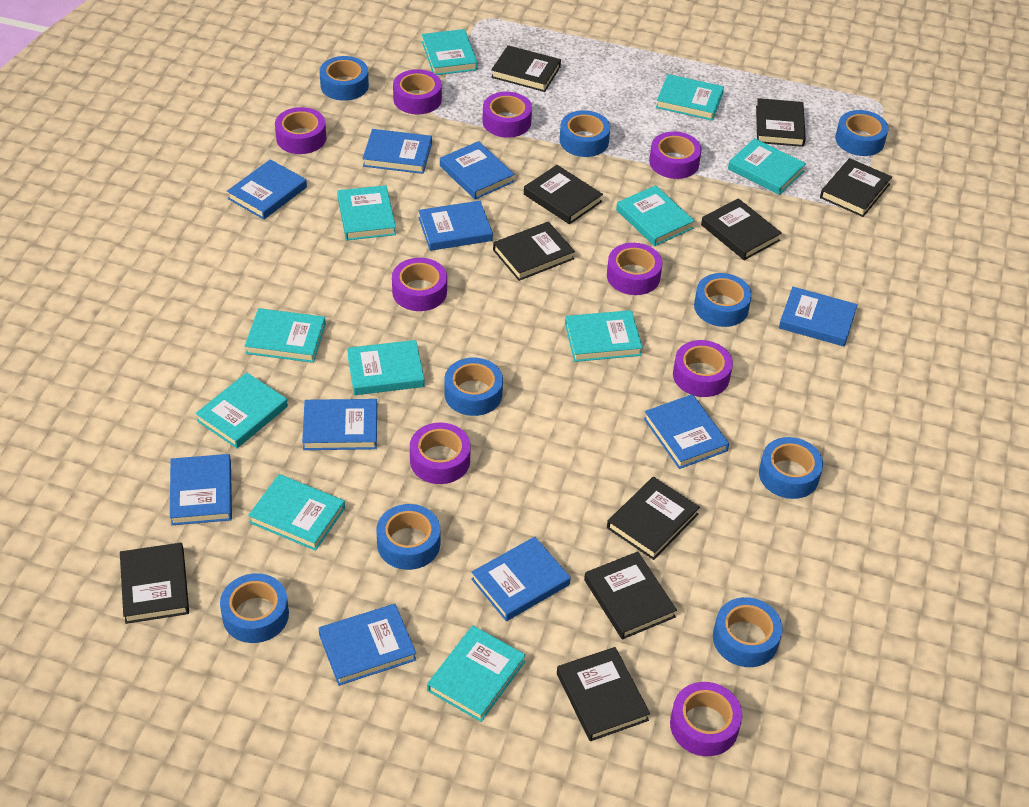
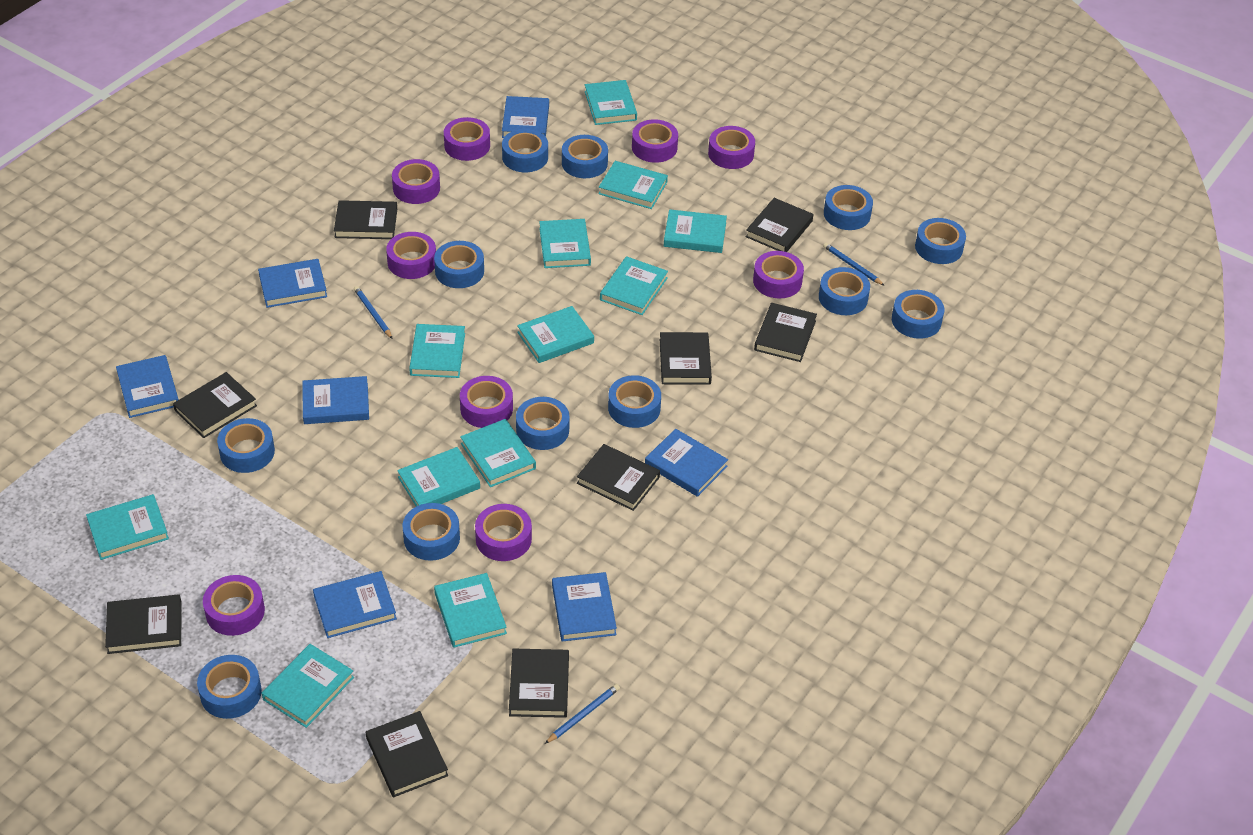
black book: 10 -> 9
blue book: 10 -> 7
blue pencil: 0 -> 3
blue tape: 9 -> 12
turquoise book: 11 -> 12

